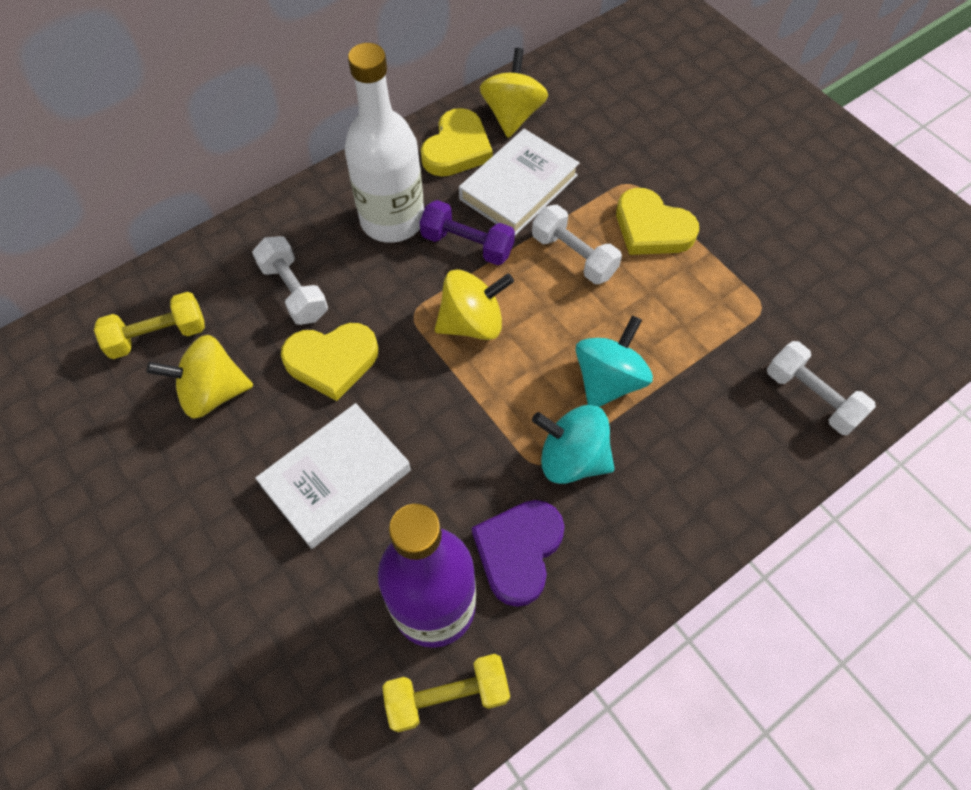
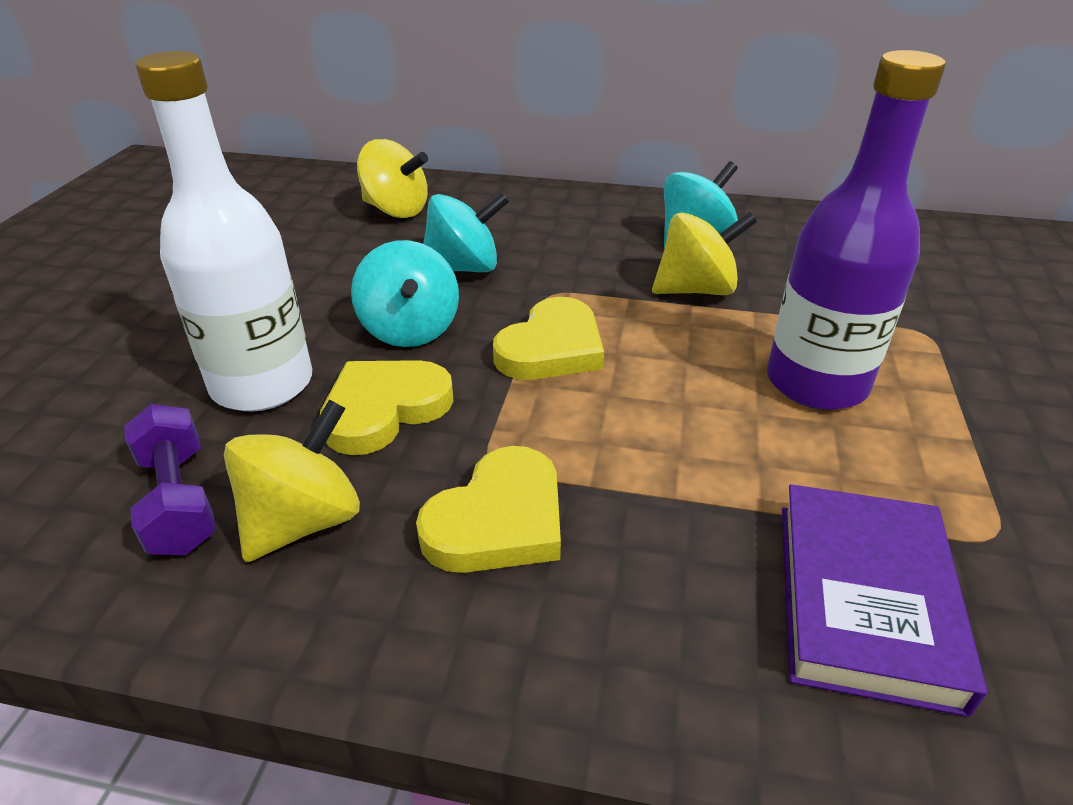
purple book: 0 -> 1
purple heart: 1 -> 0
turquoise spinning top: 2 -> 3
white book: 2 -> 0
white dumbbell: 3 -> 0
yellow dumbbell: 2 -> 0

